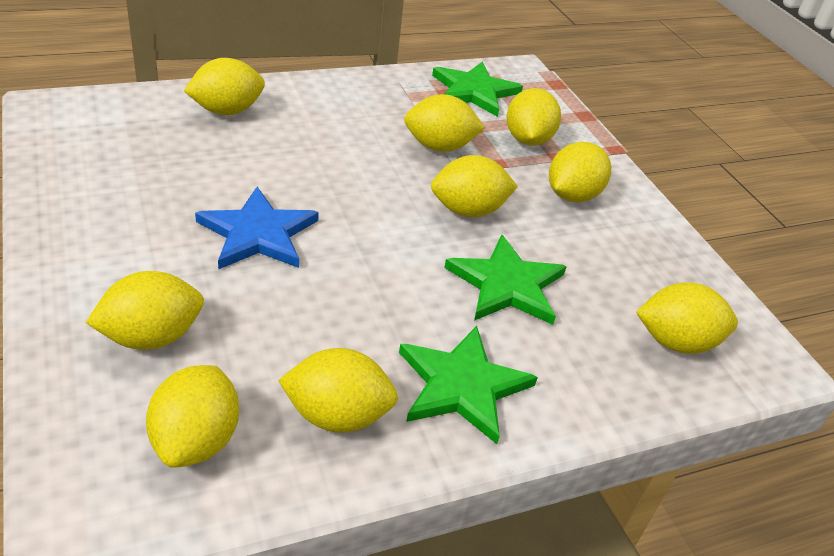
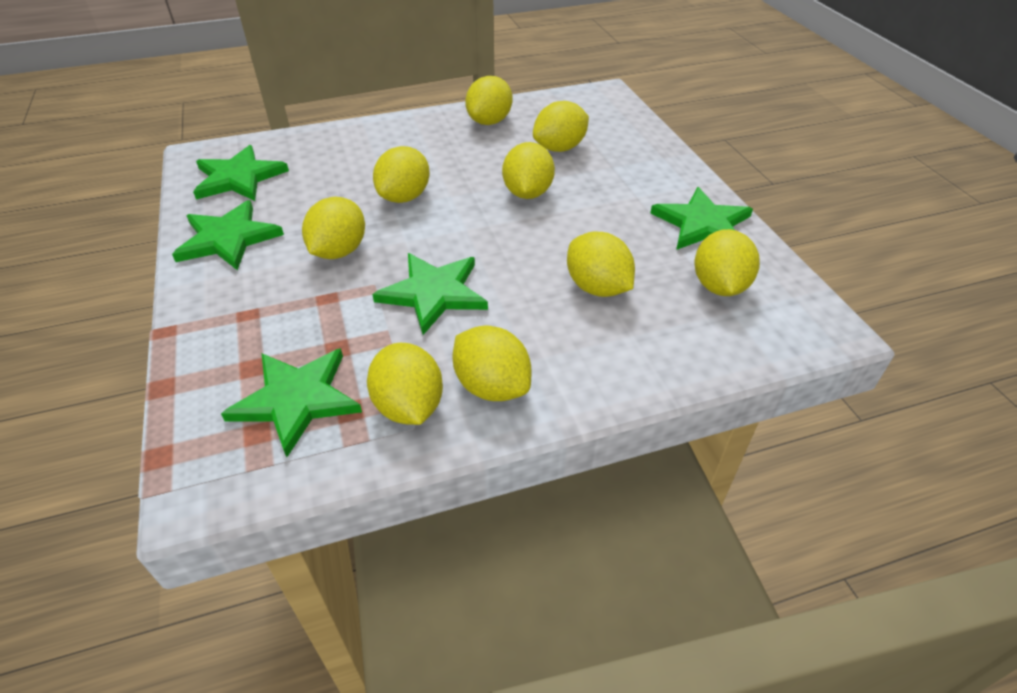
blue star: 1 -> 0
green star: 3 -> 5

